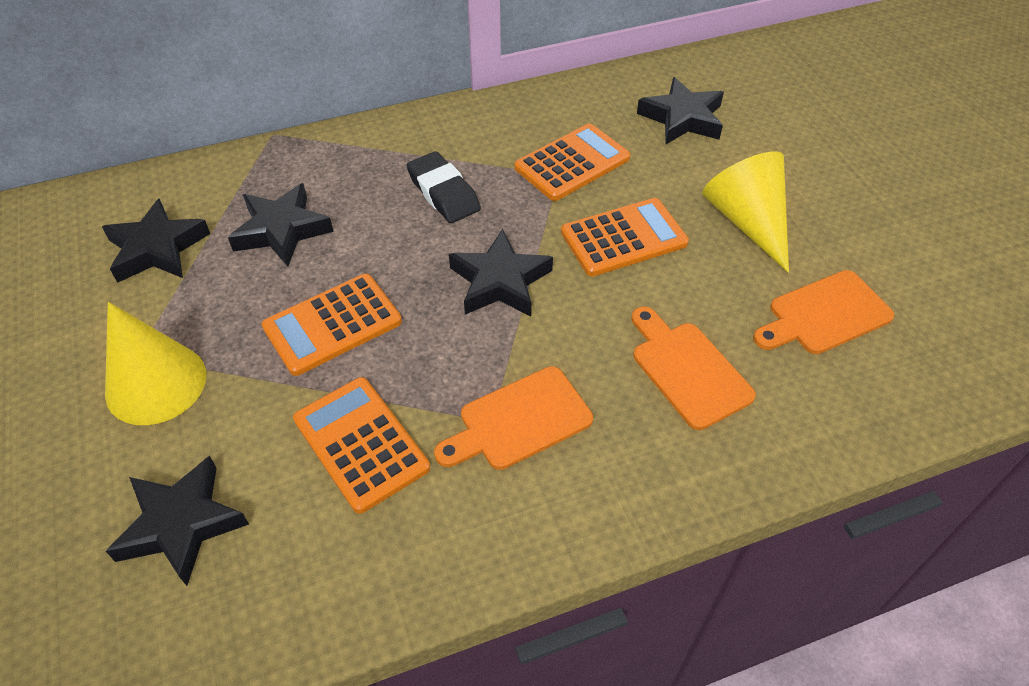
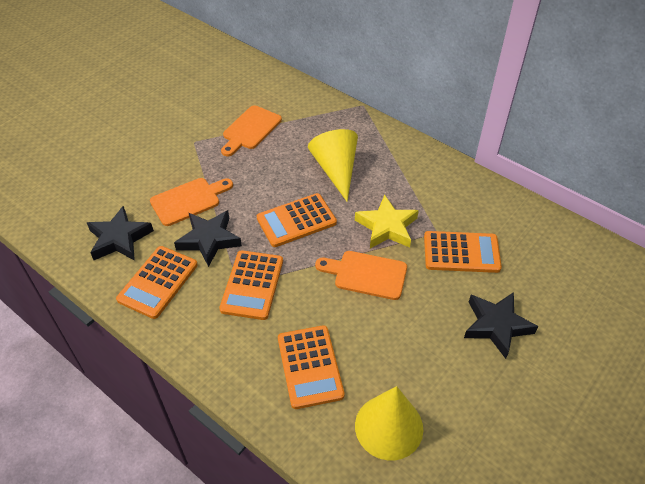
black eraser: 1 -> 0
black star: 5 -> 3
orange calculator: 4 -> 5
yellow star: 0 -> 1

